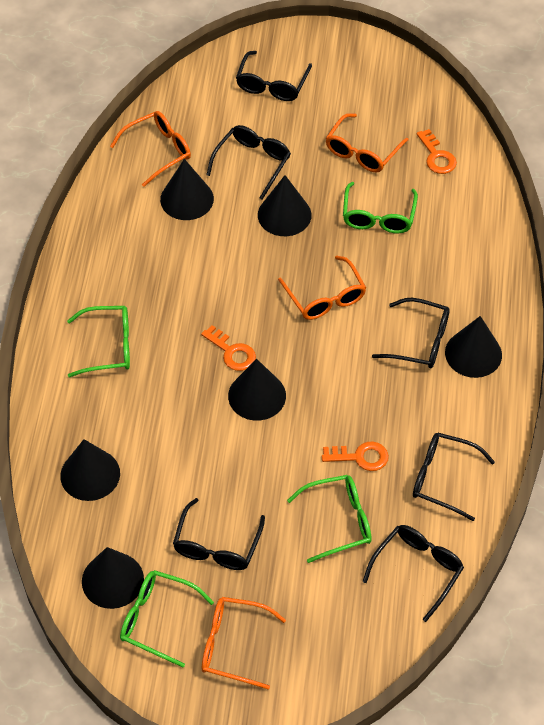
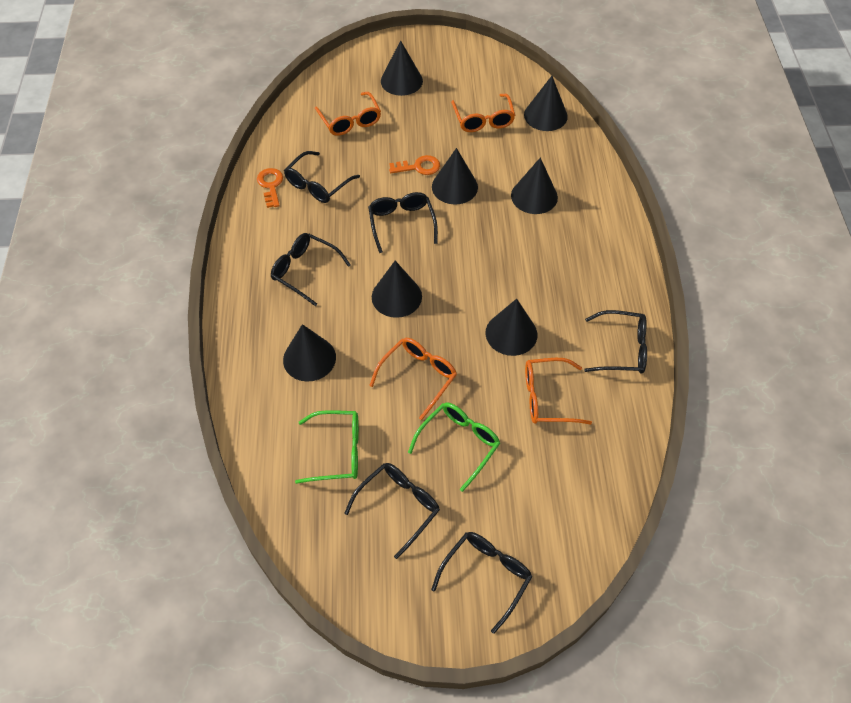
black cone: 6 -> 7
green glasses: 4 -> 2
orange key: 3 -> 2

